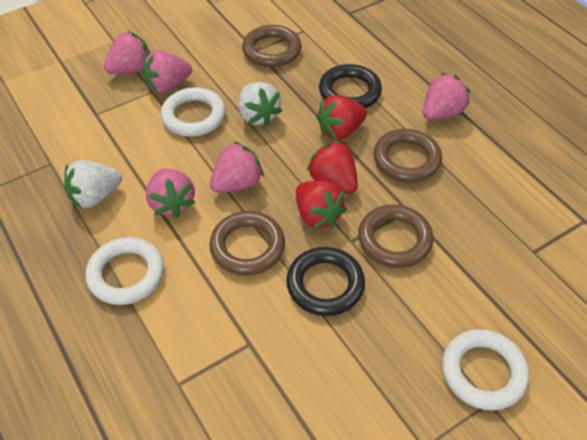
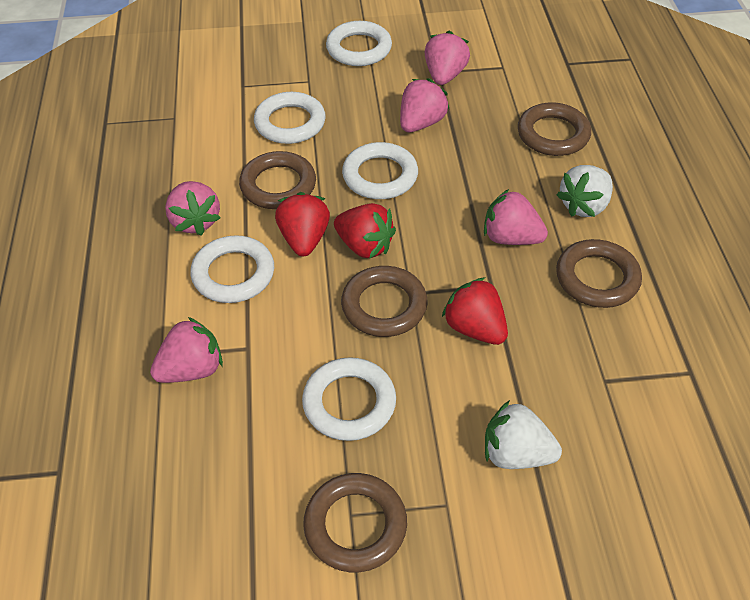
black ring: 2 -> 0
brown ring: 4 -> 5
white ring: 3 -> 5

